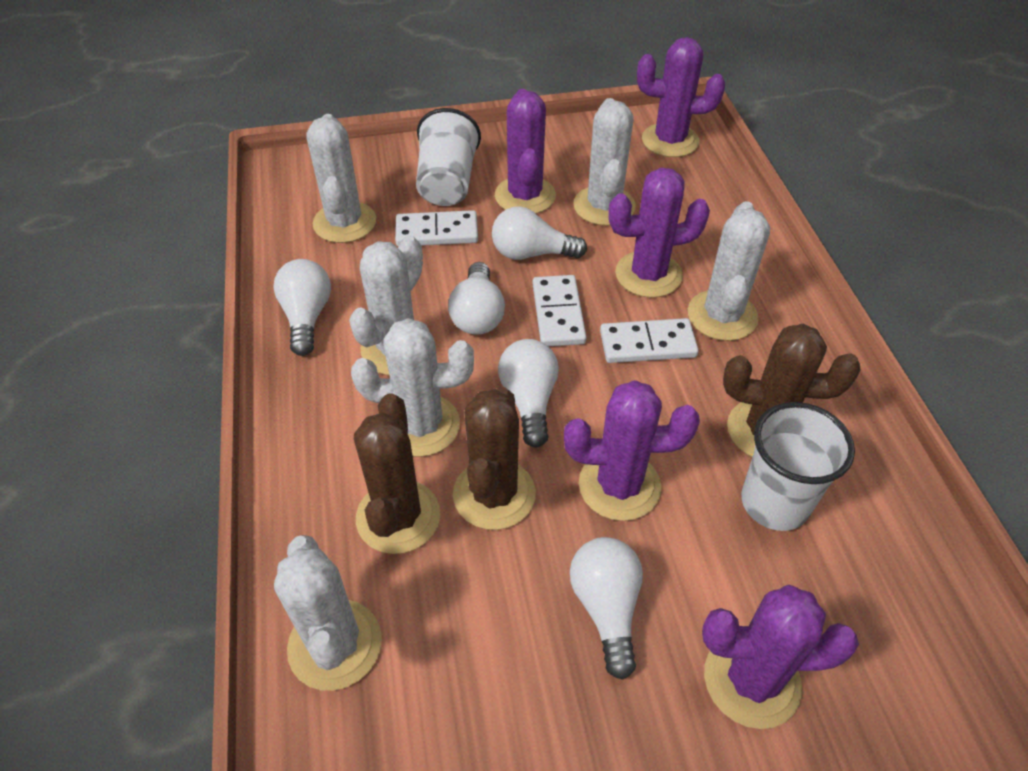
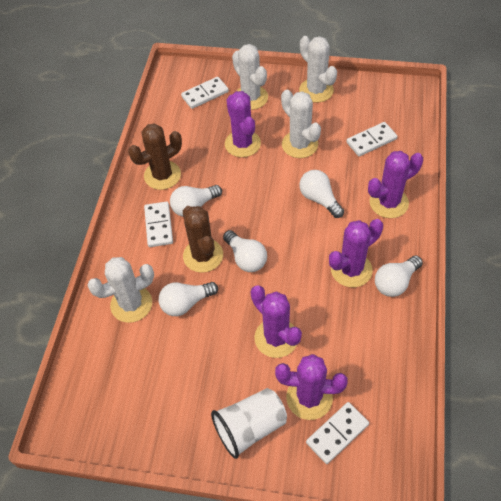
brown cactus: 3 -> 2
white cactus: 6 -> 4
white cup: 2 -> 1
white domino: 3 -> 4

